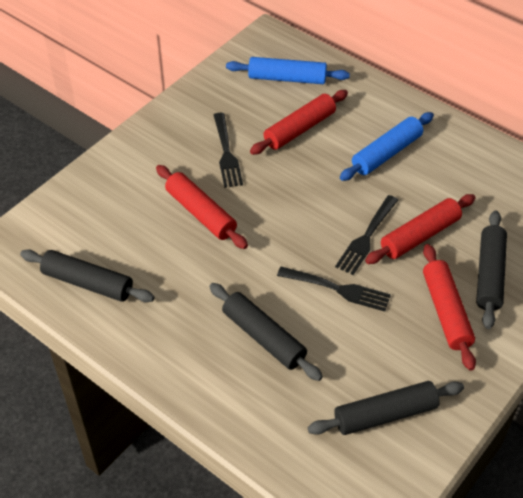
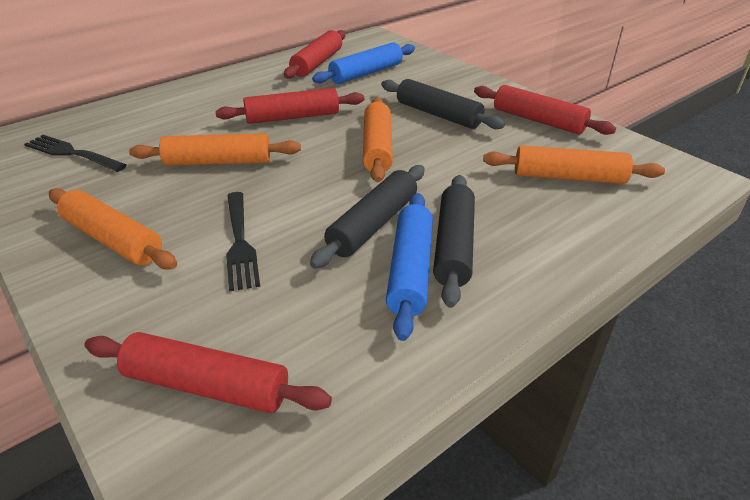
black fork: 3 -> 2
black rolling pin: 4 -> 3
orange rolling pin: 0 -> 4

